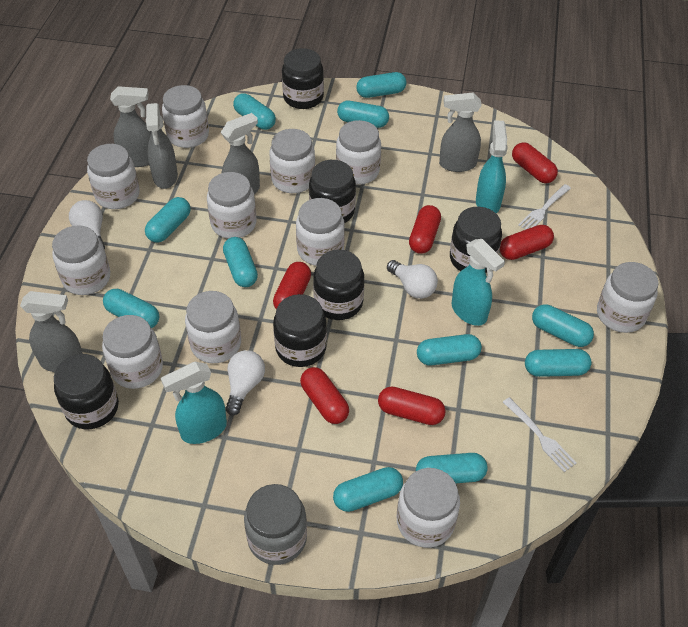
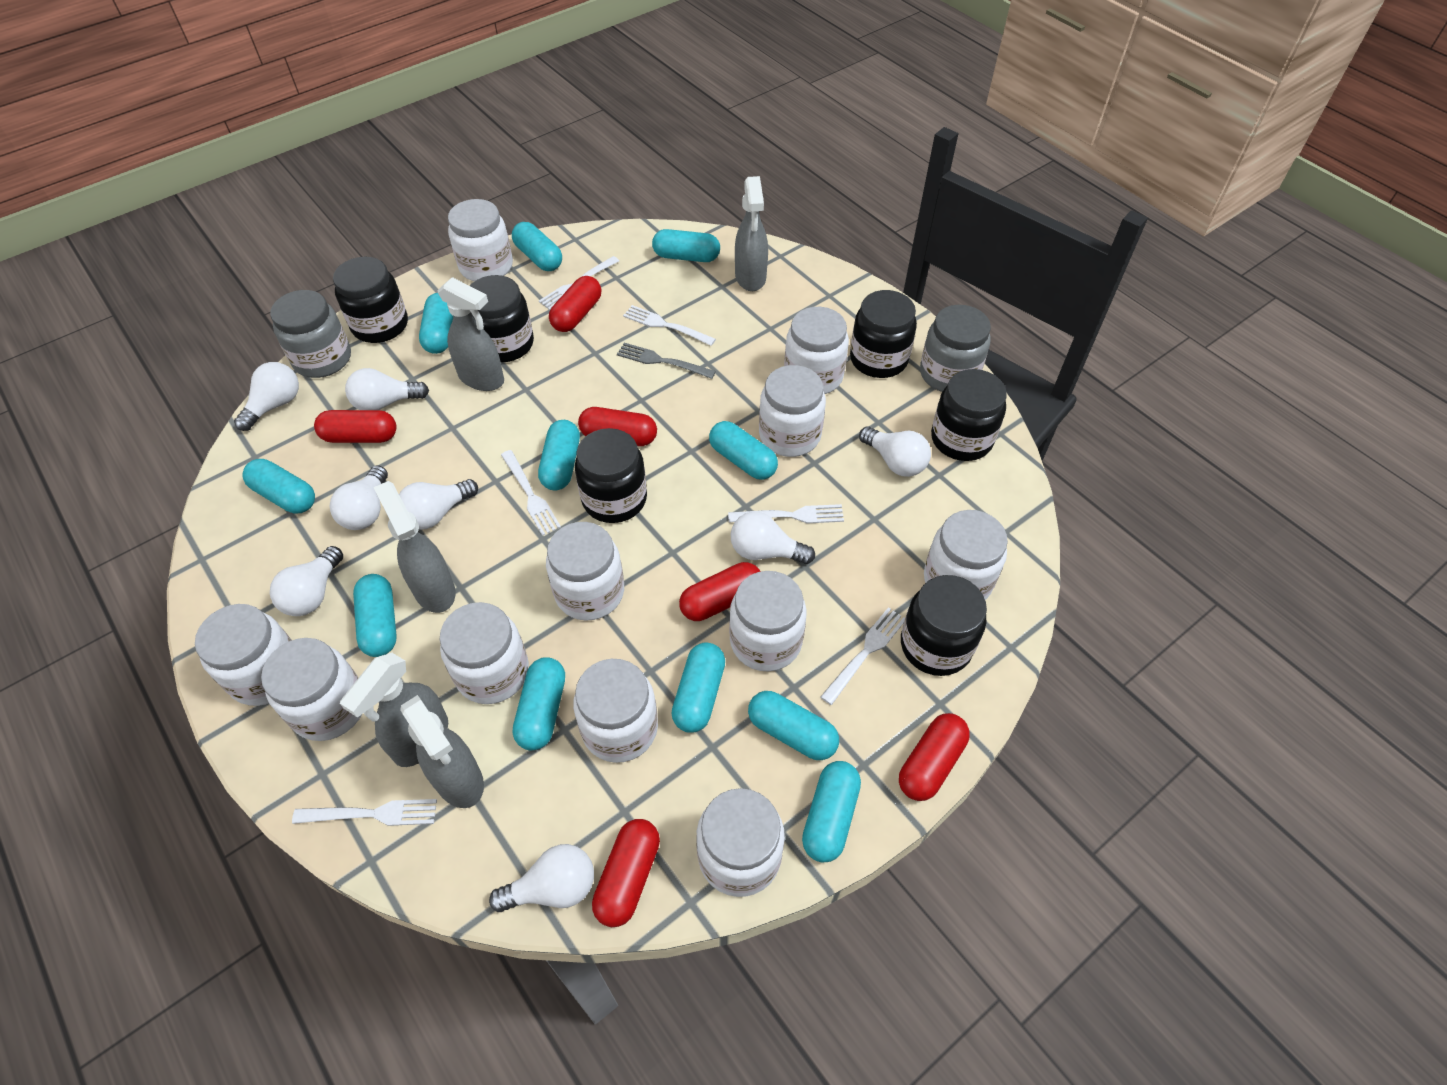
grey fork: 0 -> 1
grey jar: 1 -> 2
turquoise spray bottle: 3 -> 0
white fork: 2 -> 6
white light bulb: 3 -> 8

